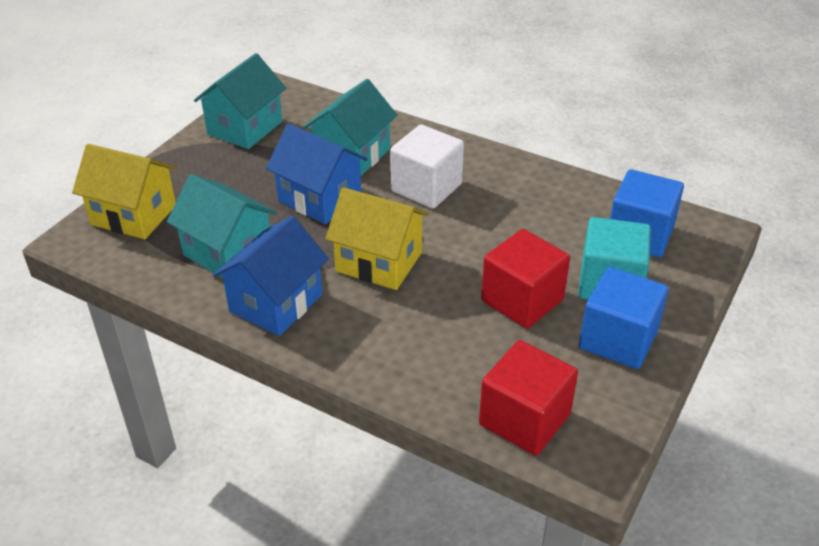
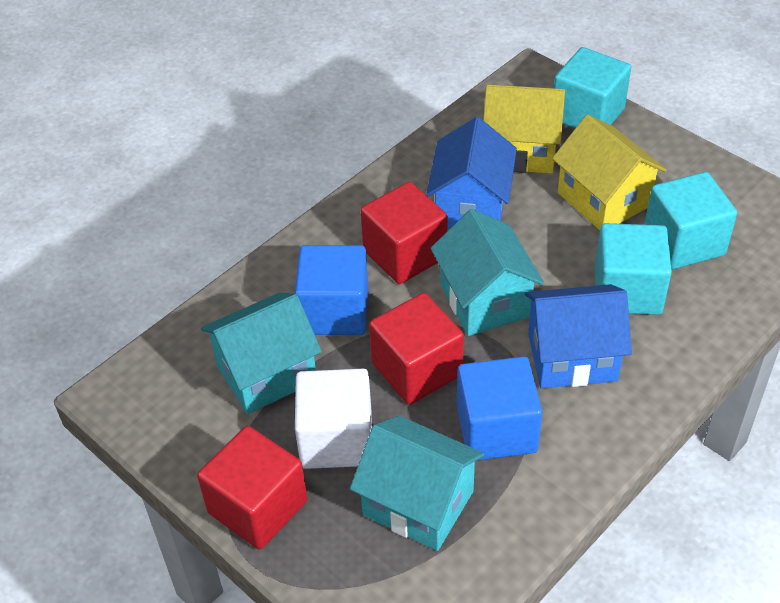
red cube: 2 -> 3
turquoise cube: 1 -> 3

